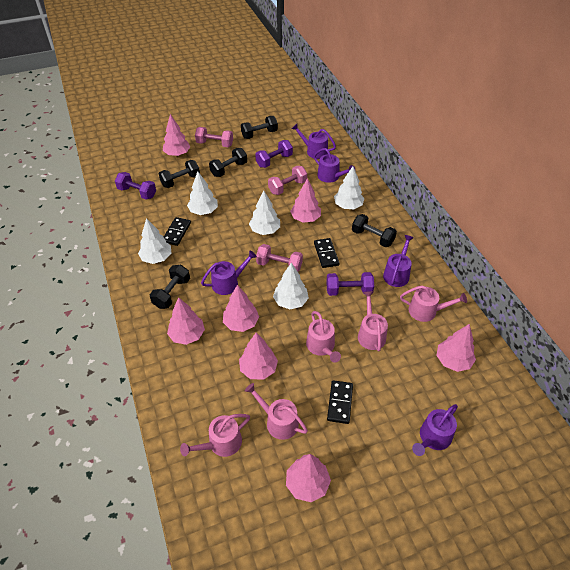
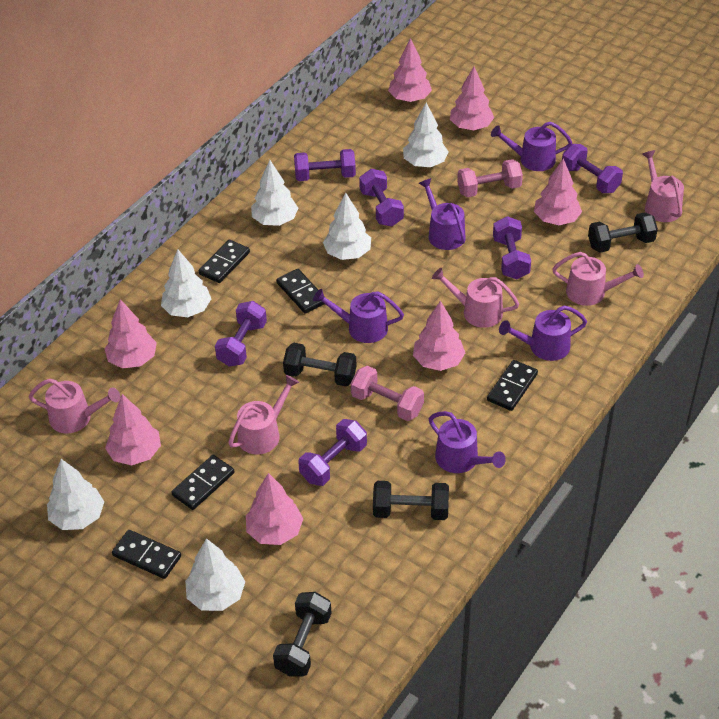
black domino: 3 -> 5
black dumbbell: 5 -> 4
pink dumbbell: 3 -> 2
purple dumbbell: 3 -> 6
white tree: 5 -> 6

